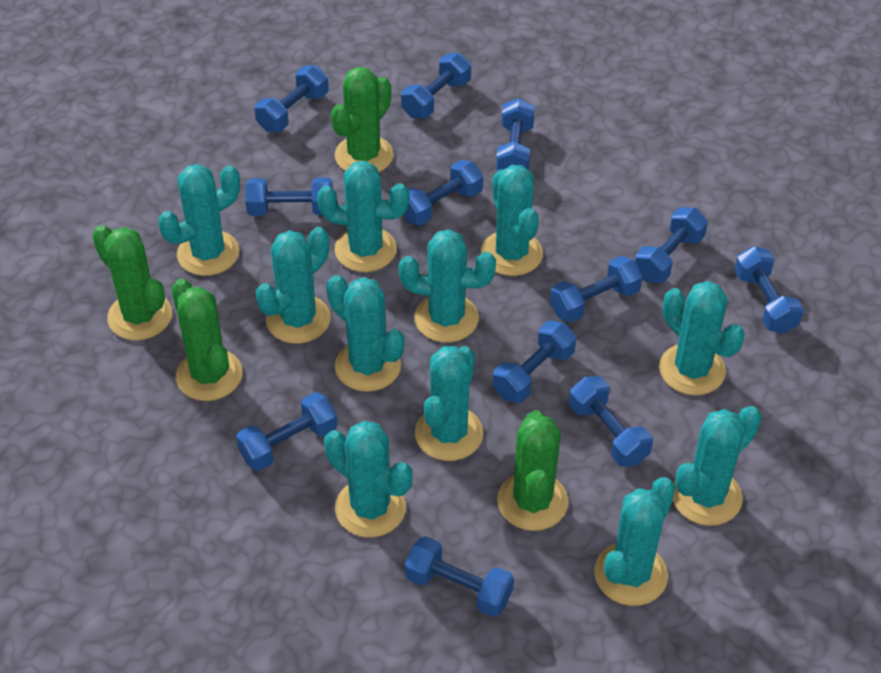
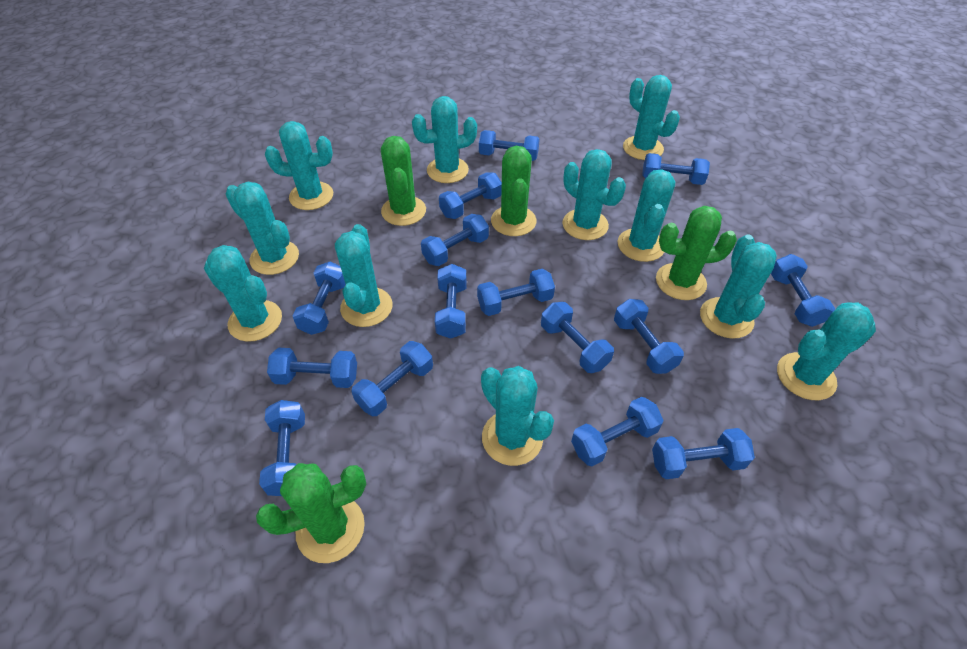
blue dumbbell: 12 -> 15

